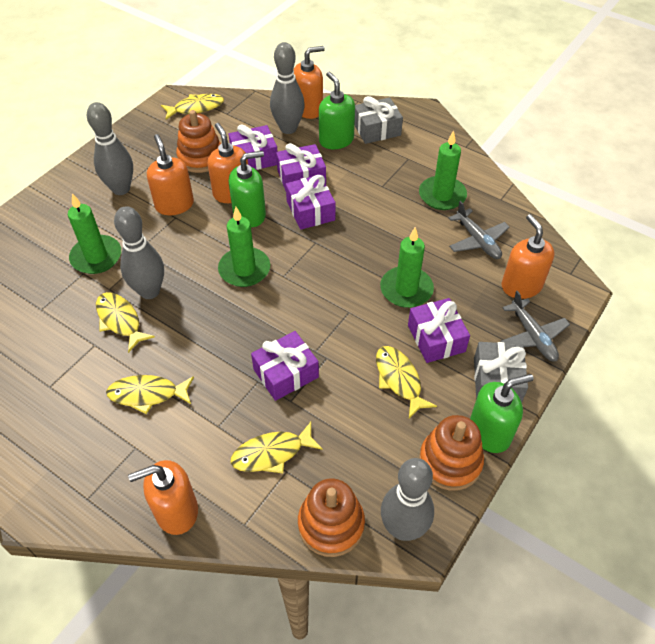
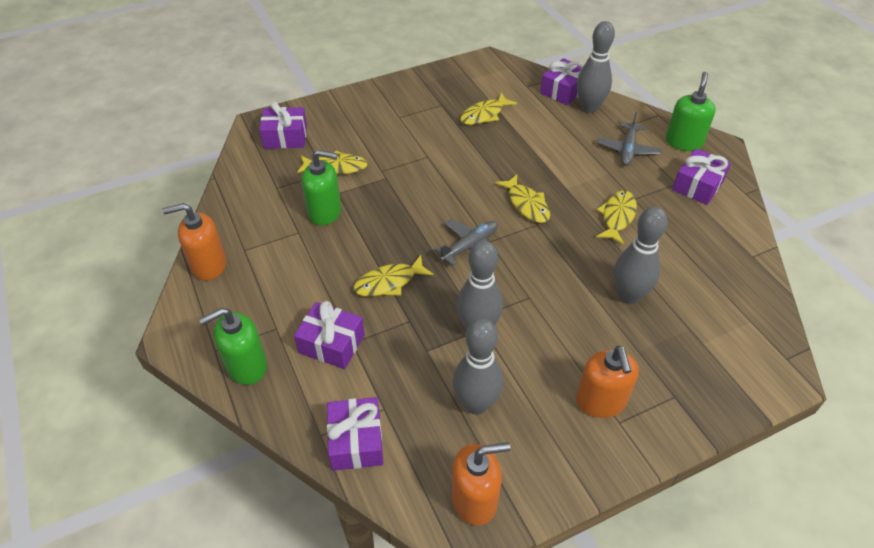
green candle: 4 -> 0
grey gift: 2 -> 0
orange soap dispenser: 5 -> 3
orange stacking toy: 3 -> 0

